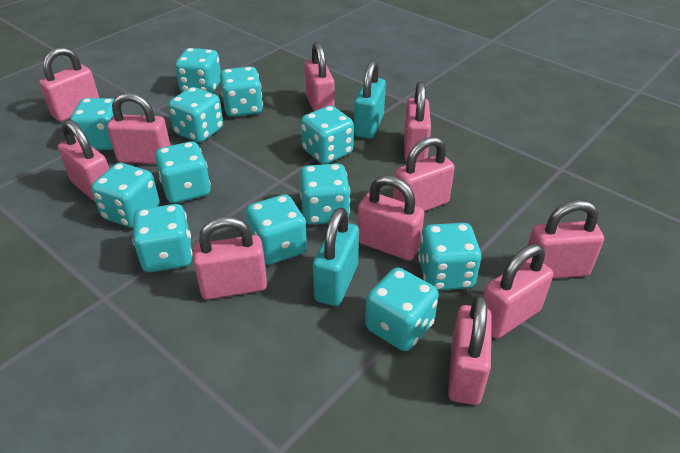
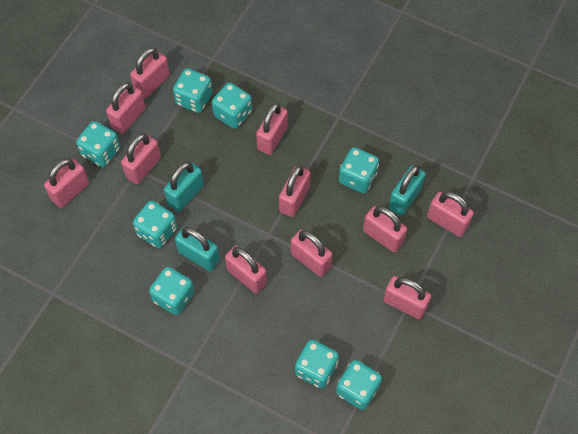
turquoise dice: 12 -> 8
turquoise padlock: 2 -> 3

